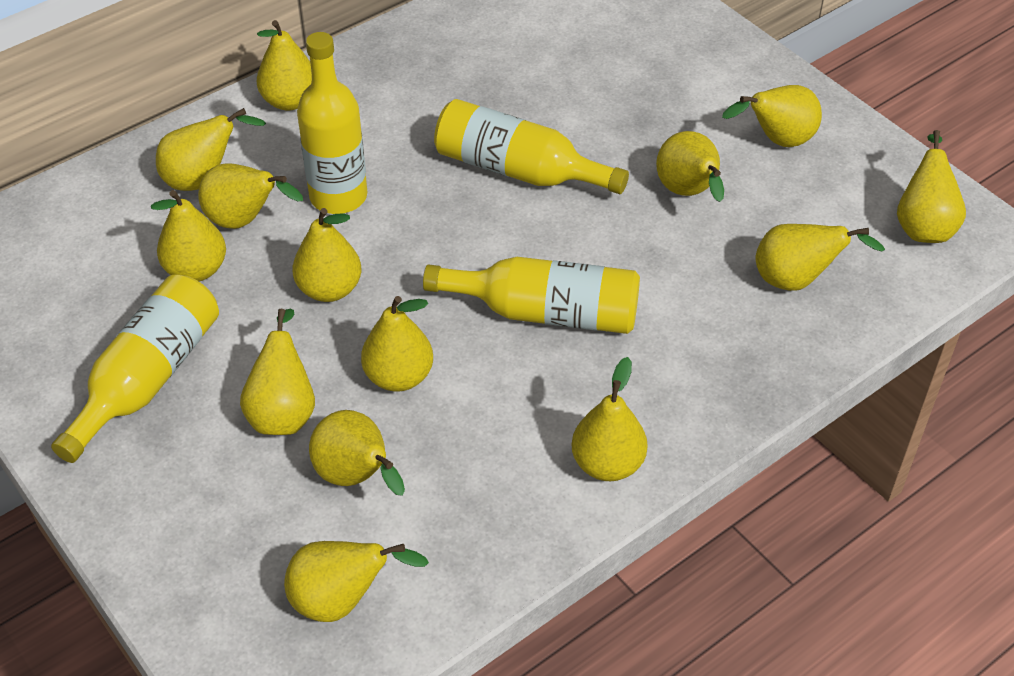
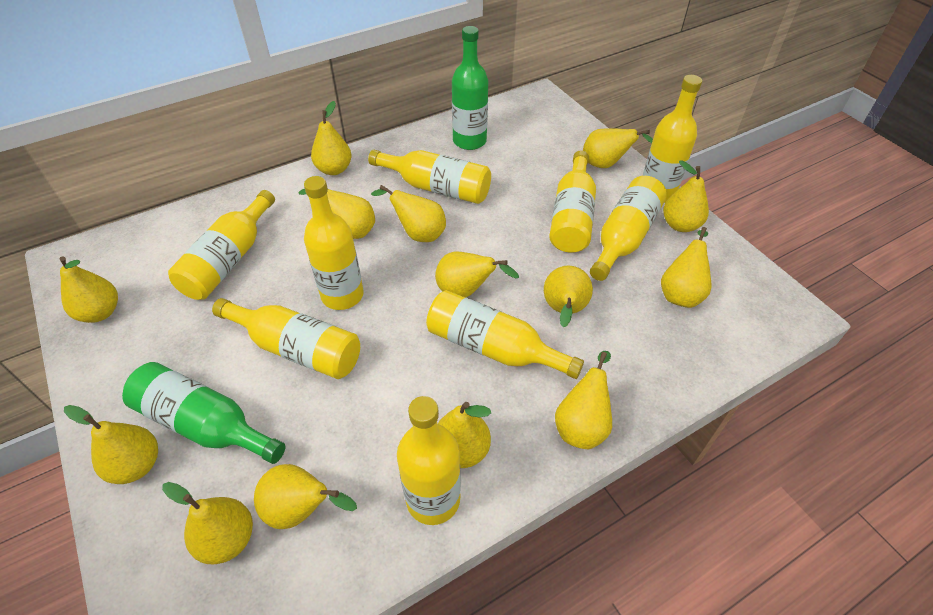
green bottle: 0 -> 2
yellow bottle: 4 -> 9

